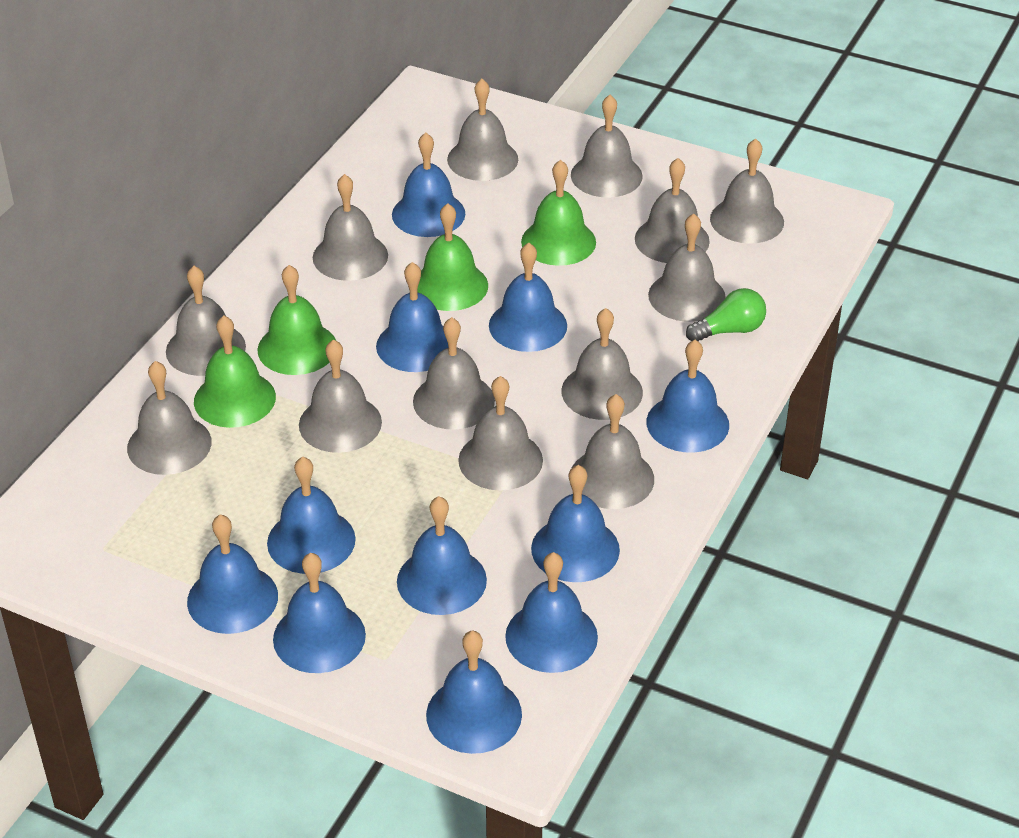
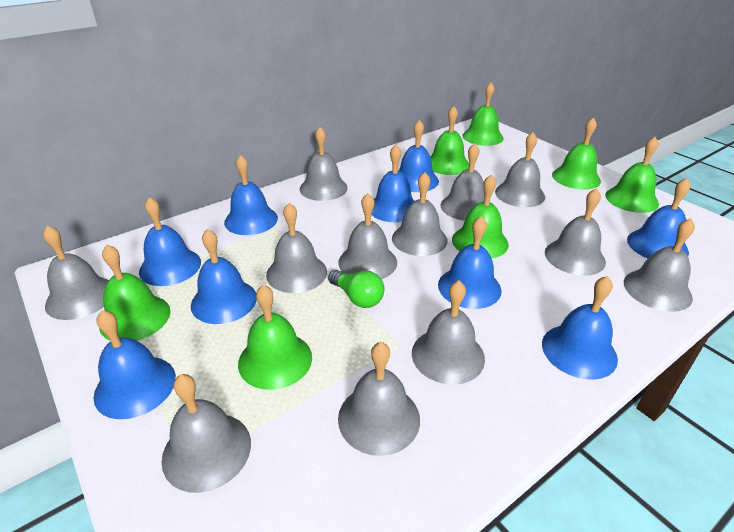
blue bell: 11 -> 9
green bell: 4 -> 7
grey bell: 13 -> 12

